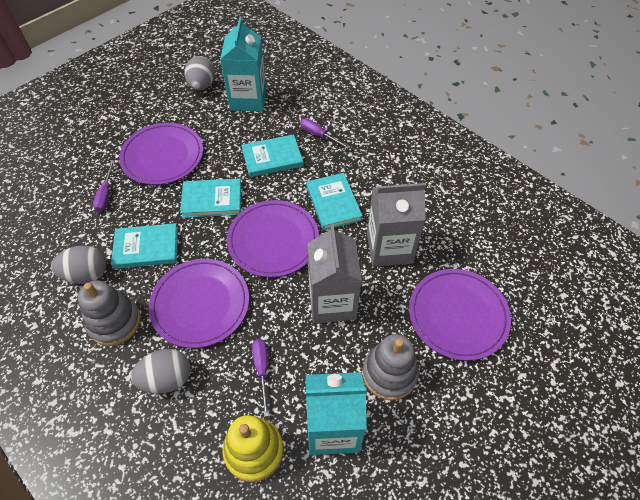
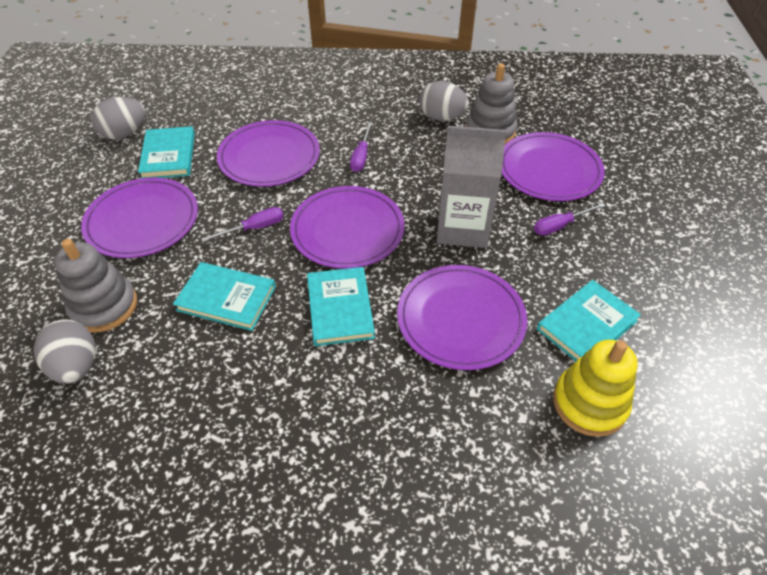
grey carton: 2 -> 1
purple plate: 4 -> 5
turquoise carton: 2 -> 0

